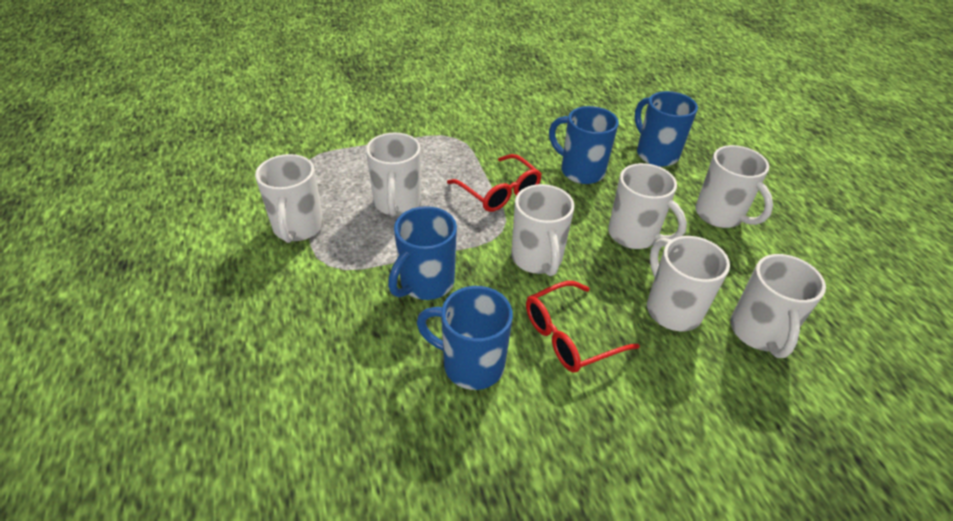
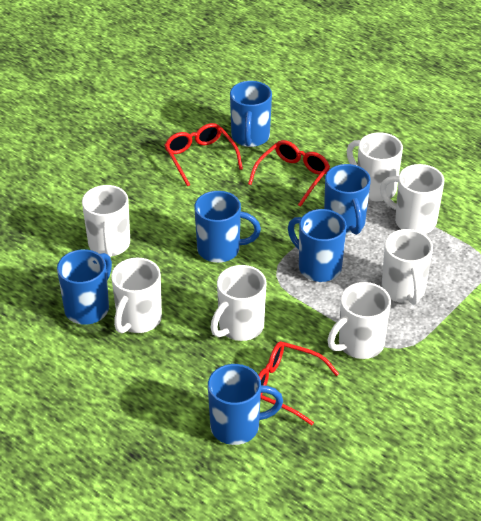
blue mug: 4 -> 6
red glasses: 2 -> 3

